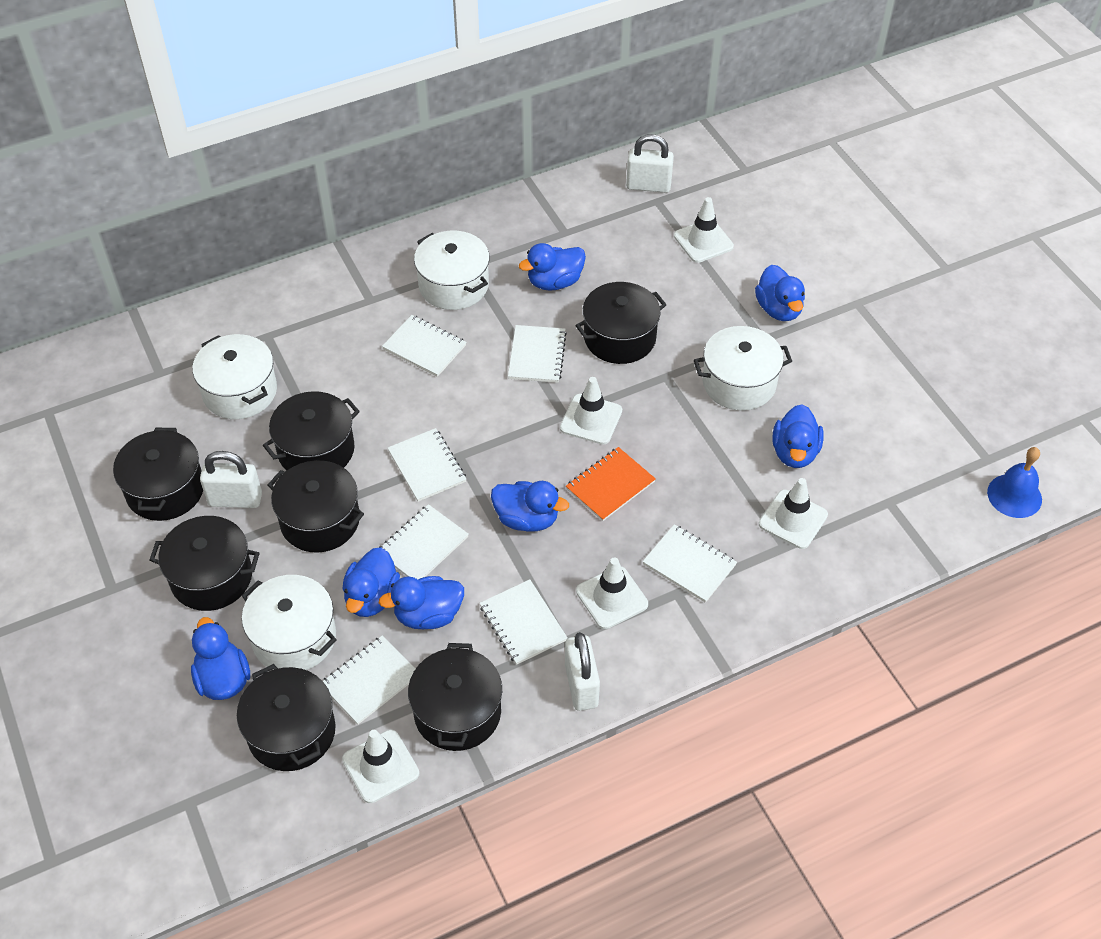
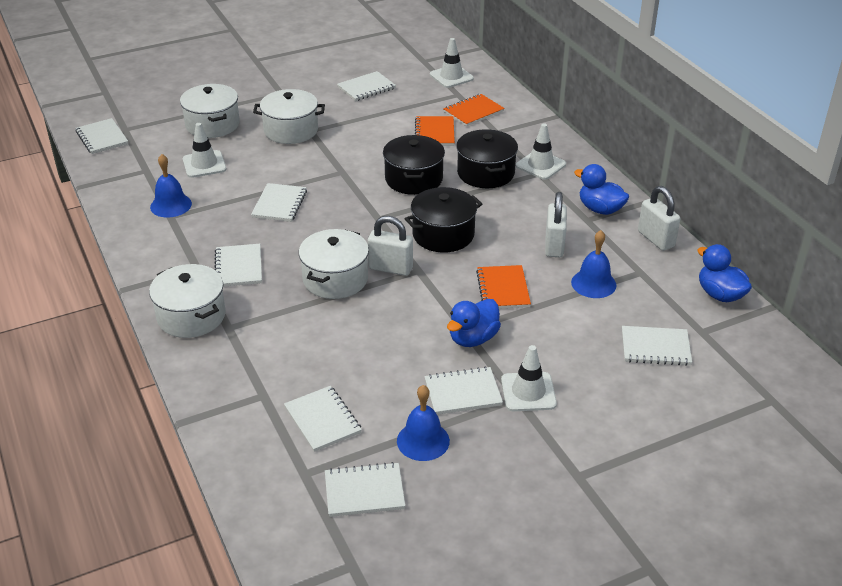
black pot: 7 -> 3
blue bell: 1 -> 3
blue duck: 7 -> 3
orange notebook: 1 -> 3
white notebook: 7 -> 8
white traffic cone: 5 -> 4

